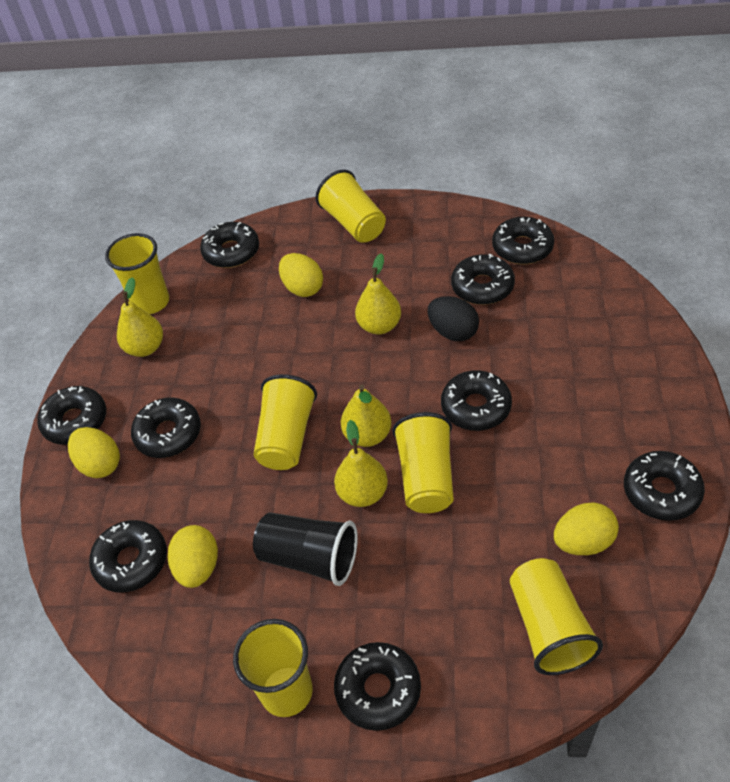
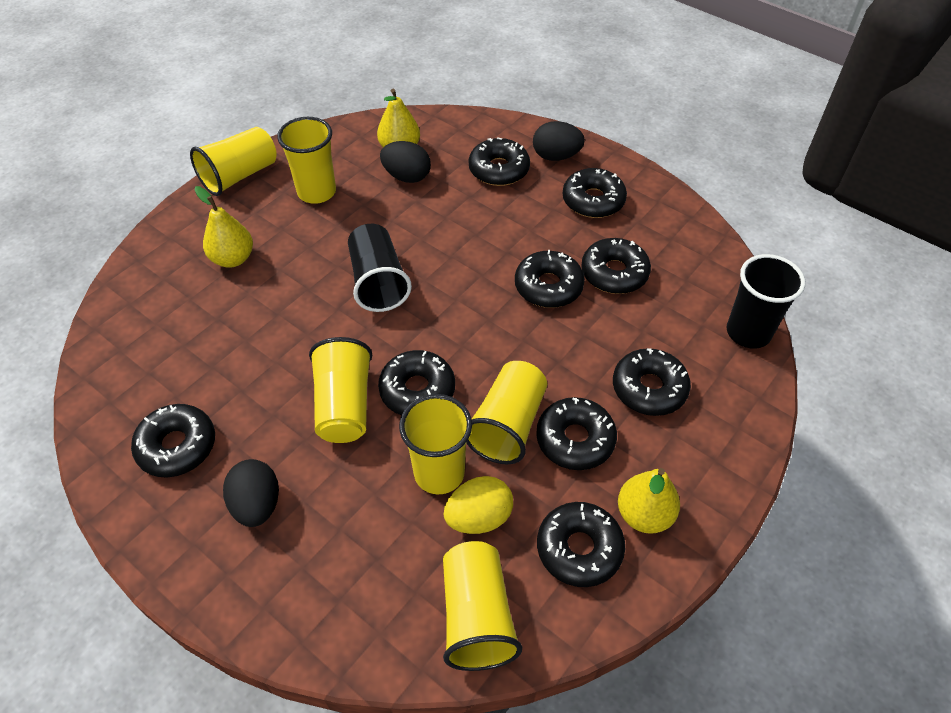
black cup: 1 -> 2
black egg: 1 -> 3
yellow egg: 4 -> 1
yellow pear: 4 -> 3

